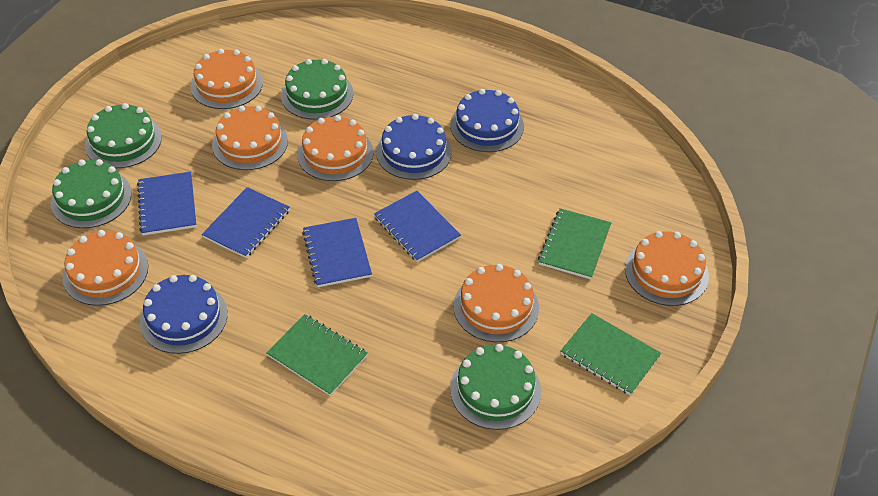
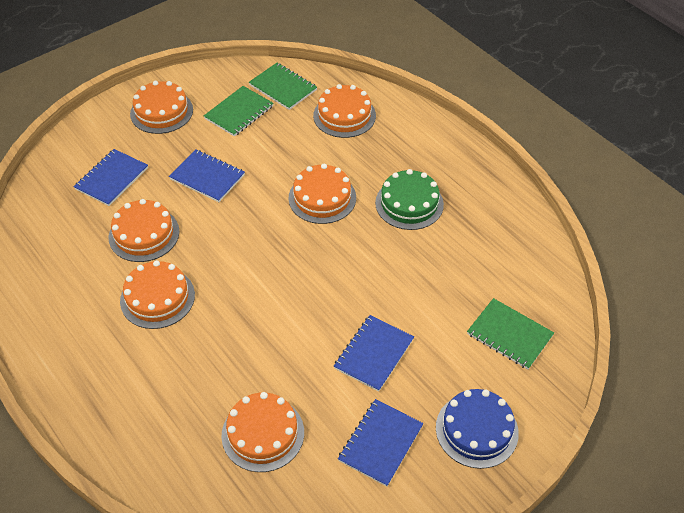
blue cake: 3 -> 1
green cake: 4 -> 1

